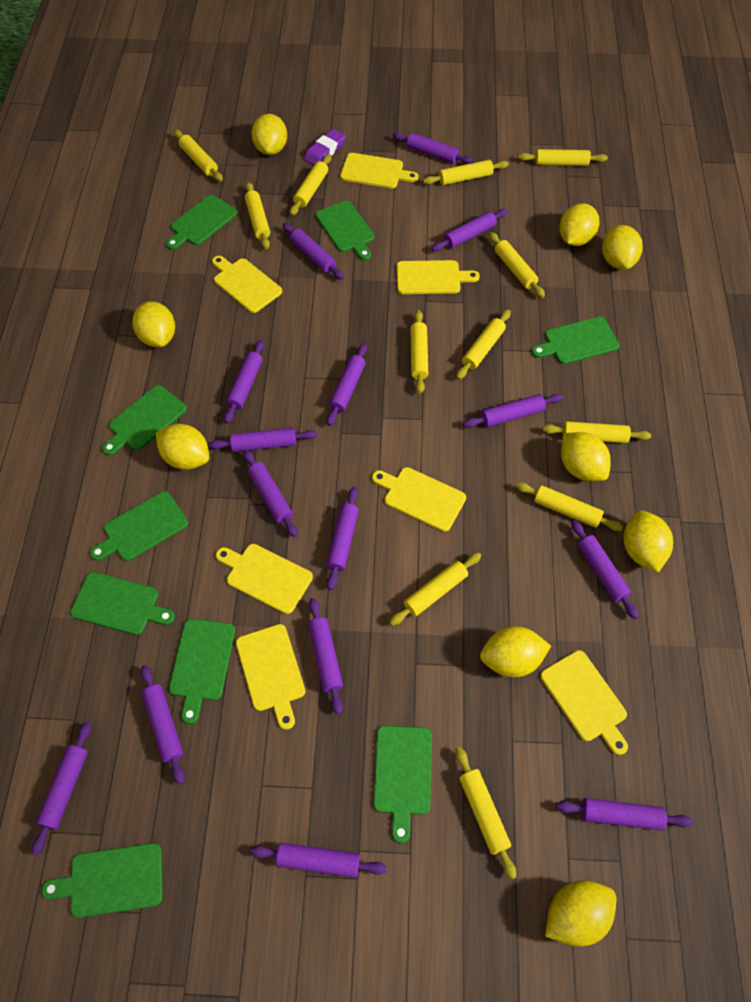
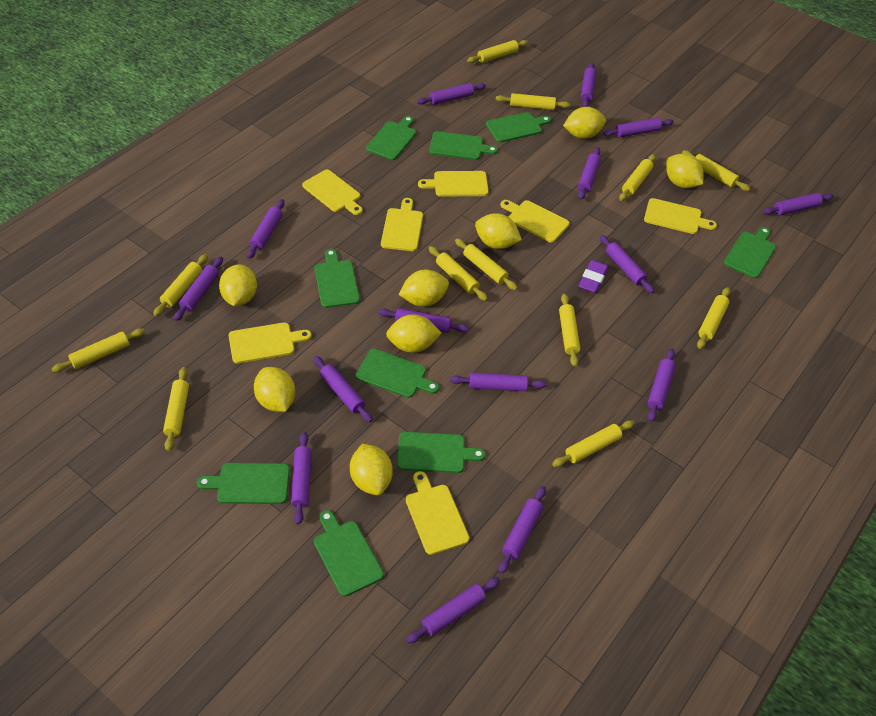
yellow lemon: 9 -> 8

